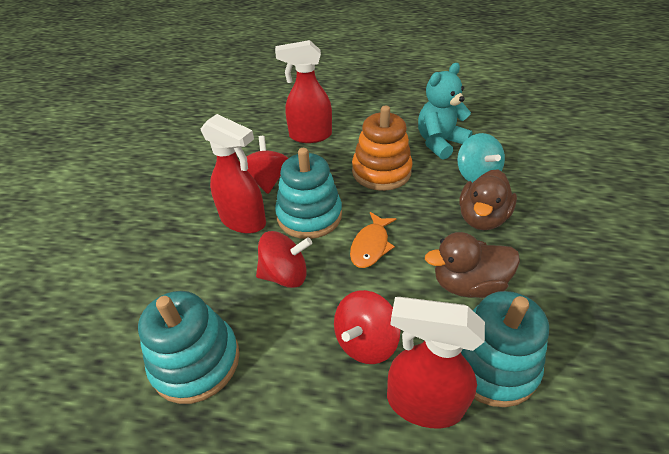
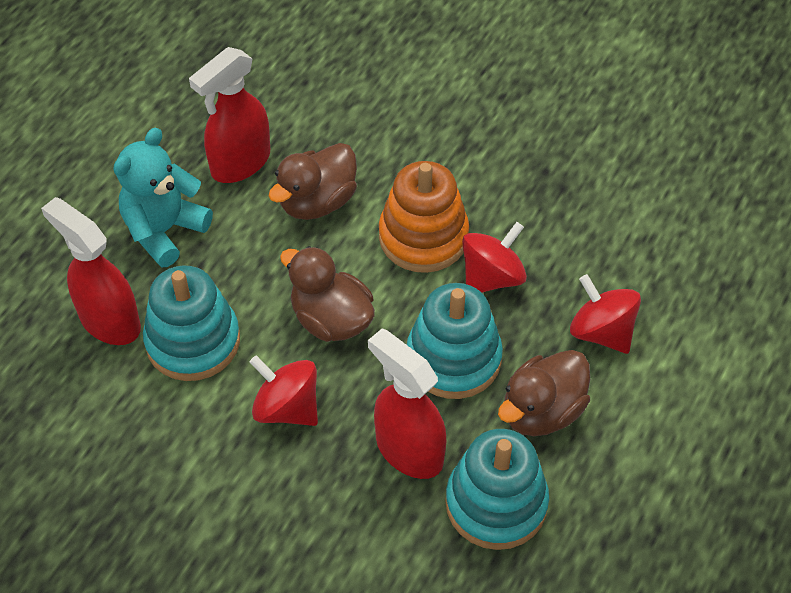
brown duck: 2 -> 3
orange fish: 1 -> 0
turquoise spinning top: 1 -> 0

